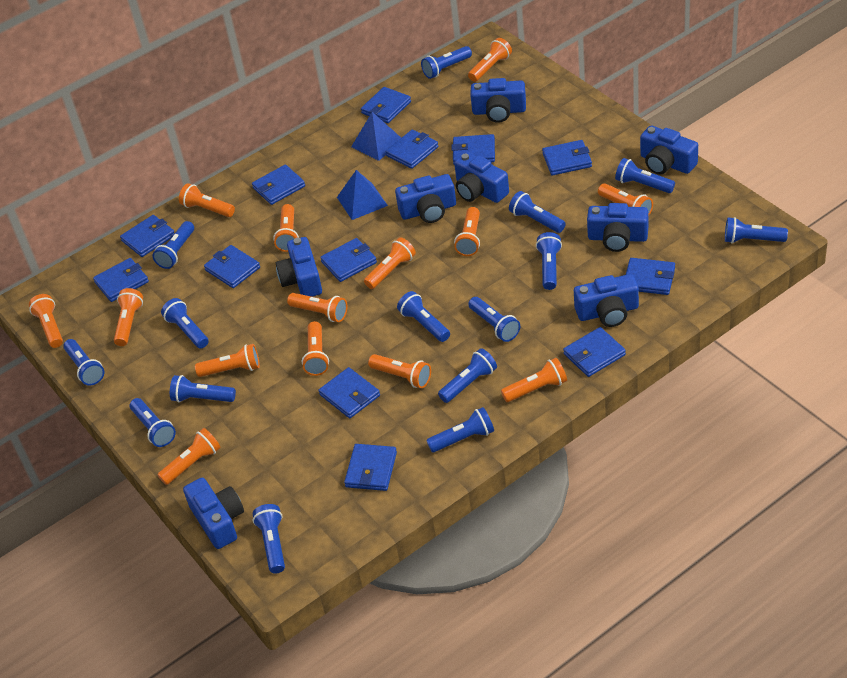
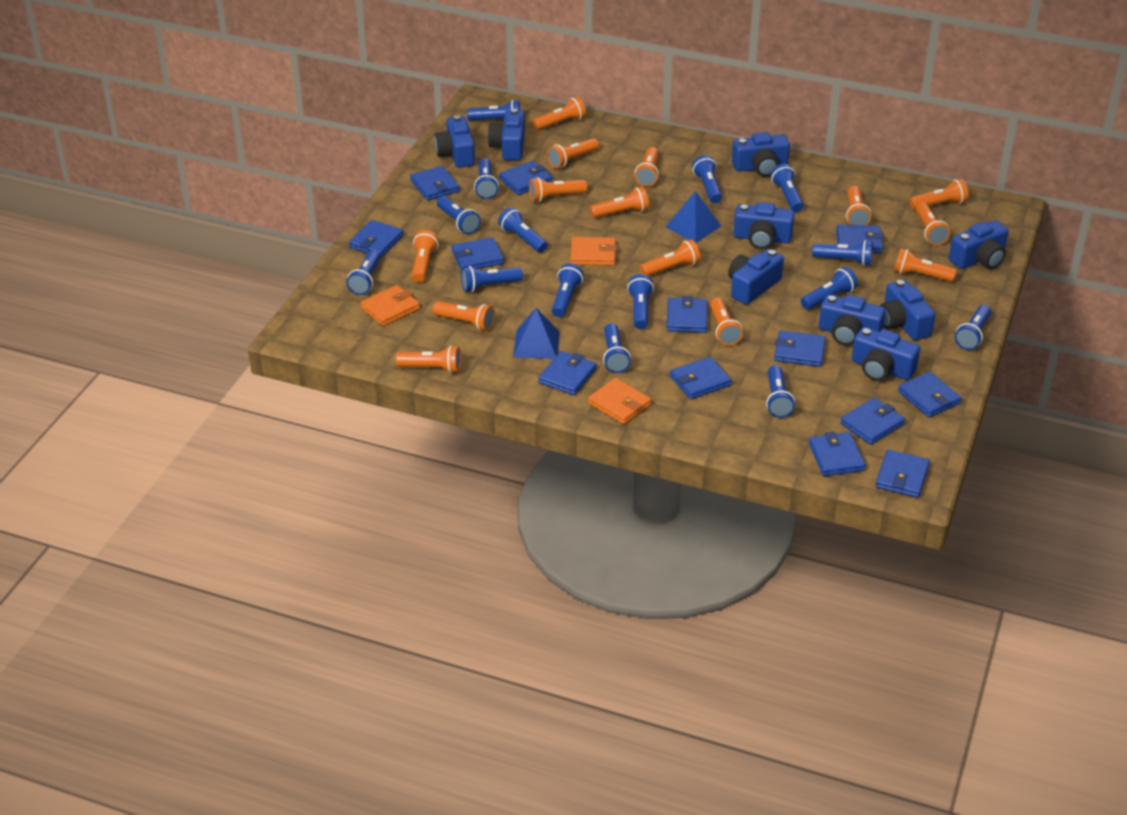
blue camera: 8 -> 9
orange wallet: 0 -> 3

